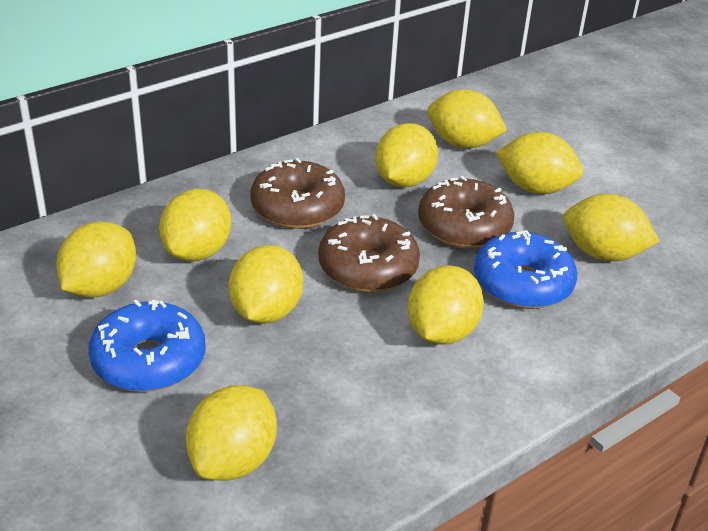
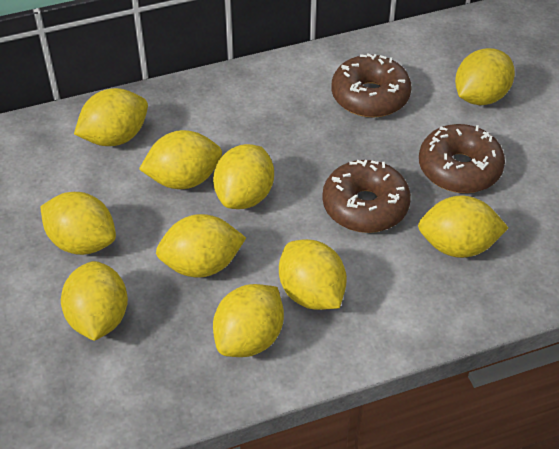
blue donut: 2 -> 0
yellow lemon: 9 -> 10

